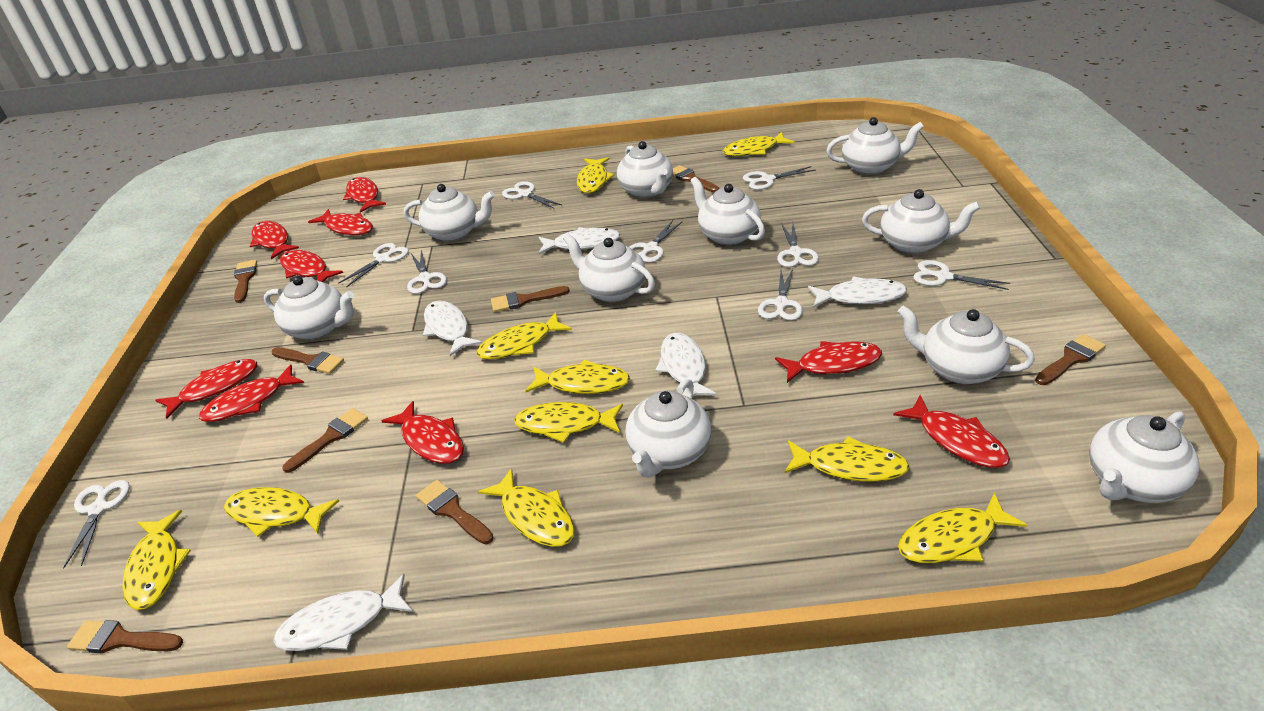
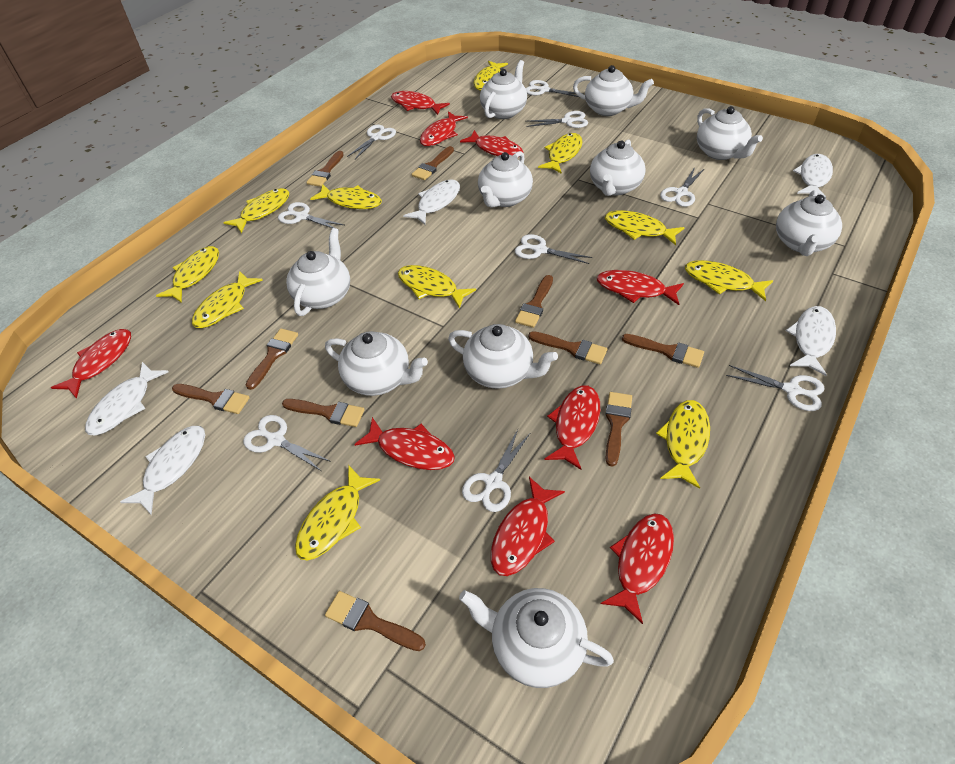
brown brush: 8 -> 10
yellow fish: 10 -> 11

